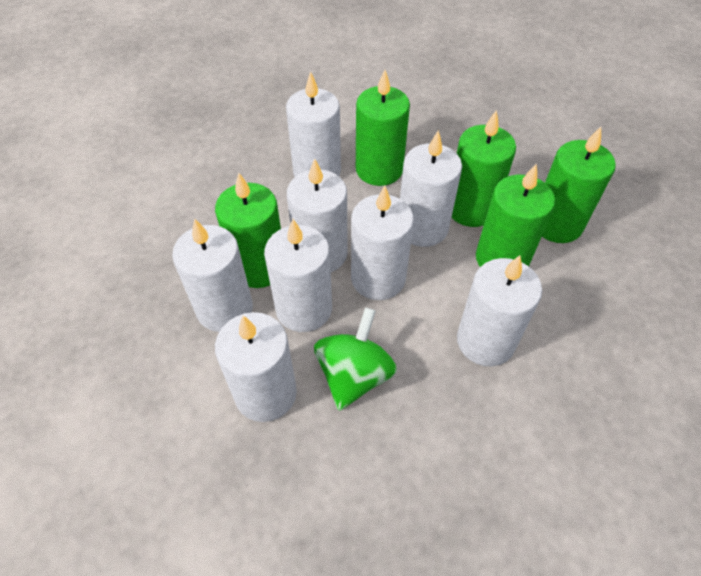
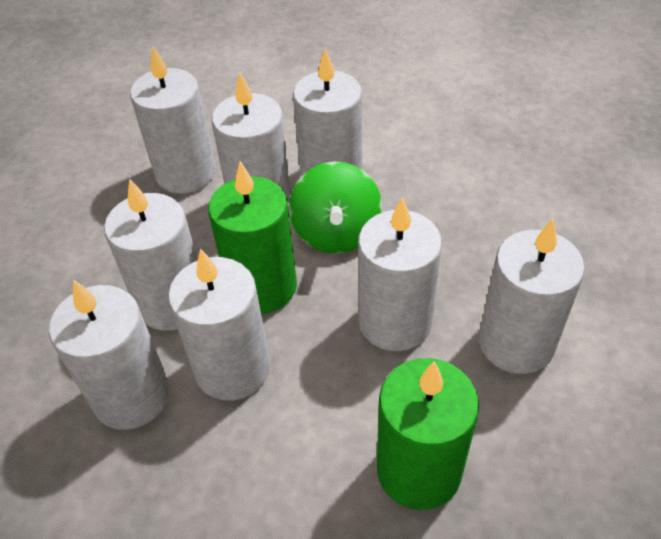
green candle: 5 -> 2

